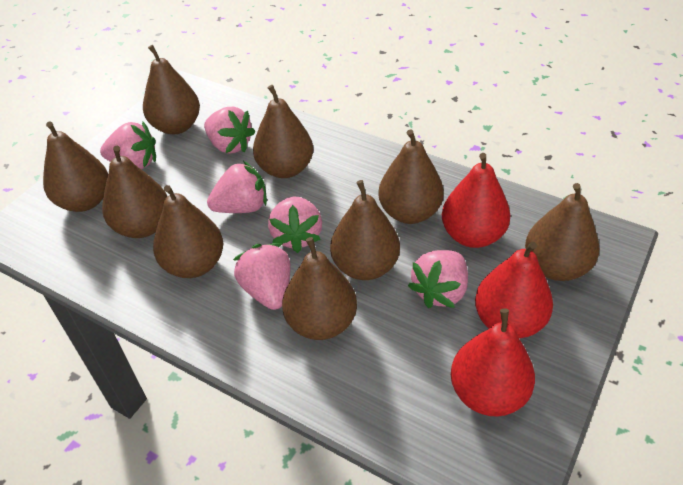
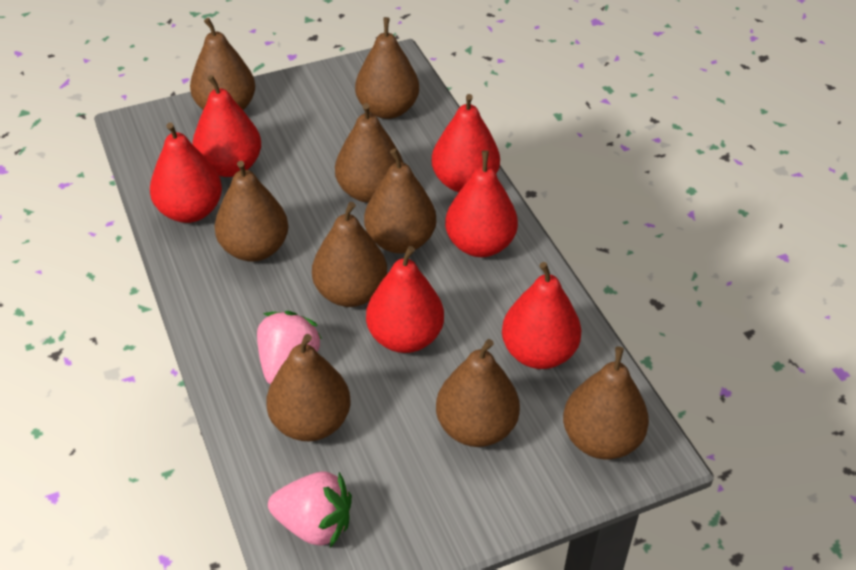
pink strawberry: 6 -> 2
red pear: 3 -> 6

